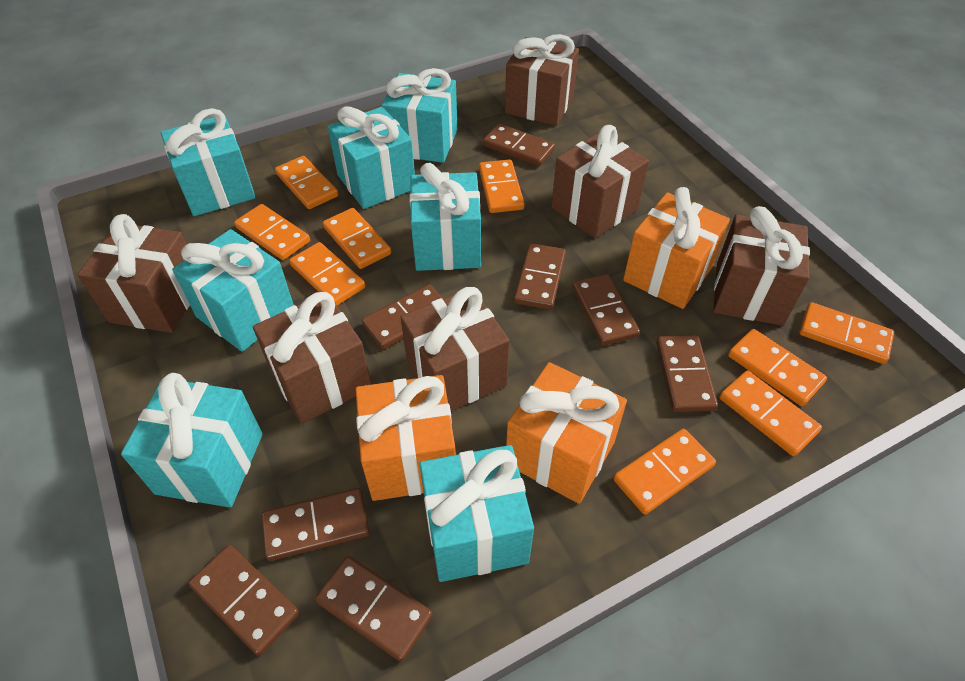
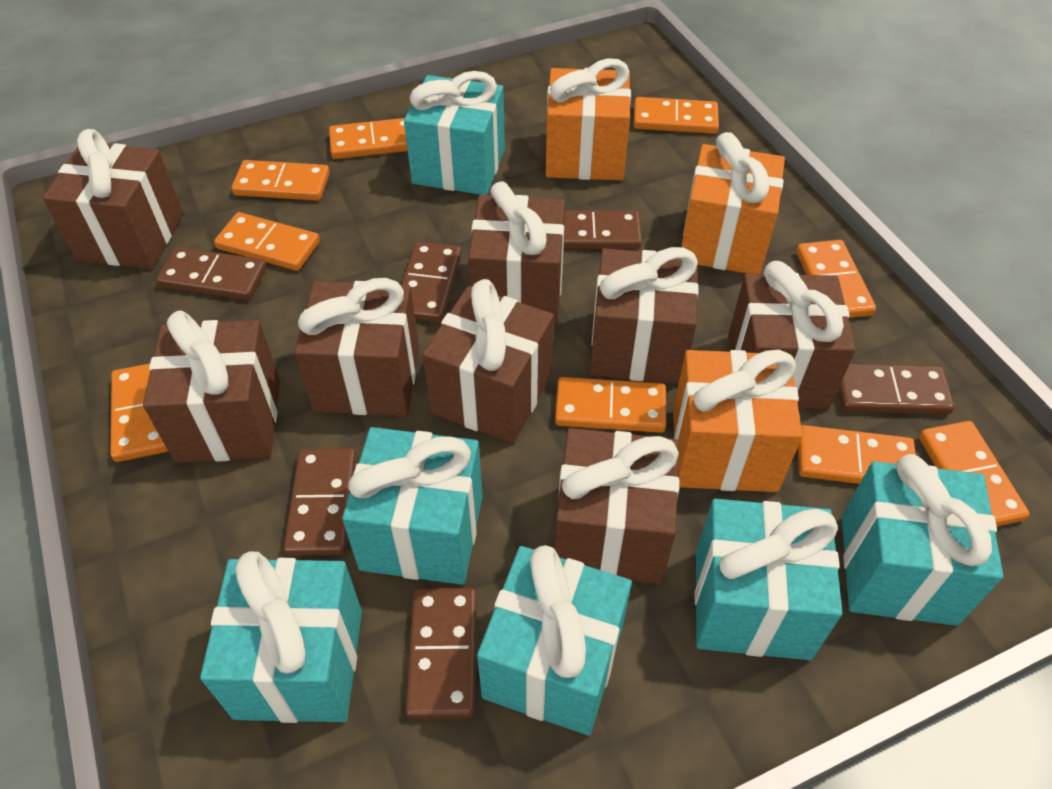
brown domino: 8 -> 6
brown gift: 6 -> 8
turquoise gift: 7 -> 6

